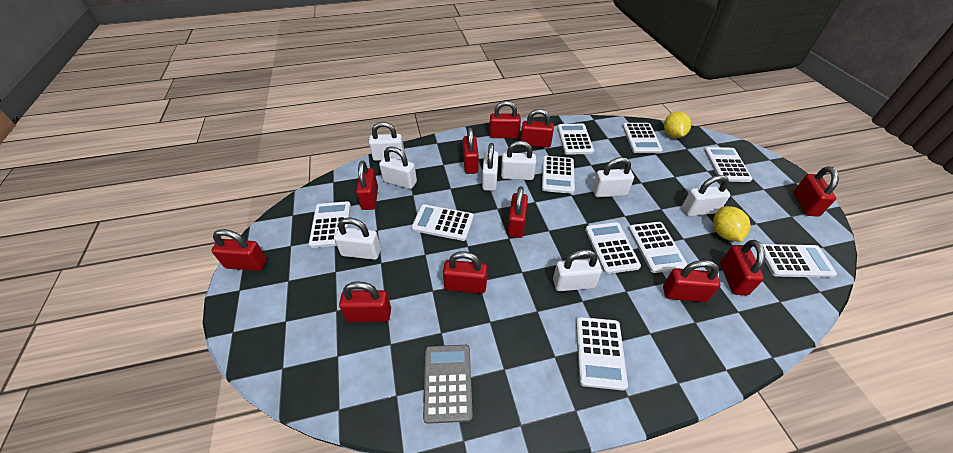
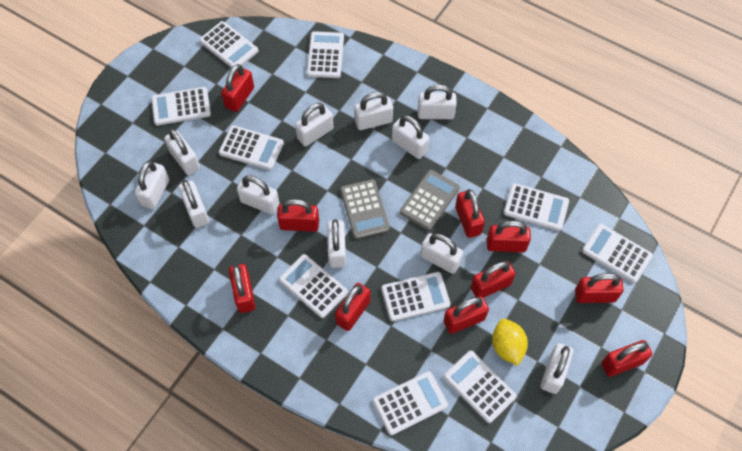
grey calculator: 1 -> 2
red padlock: 11 -> 10
white padlock: 8 -> 11
yellow lemon: 2 -> 1

